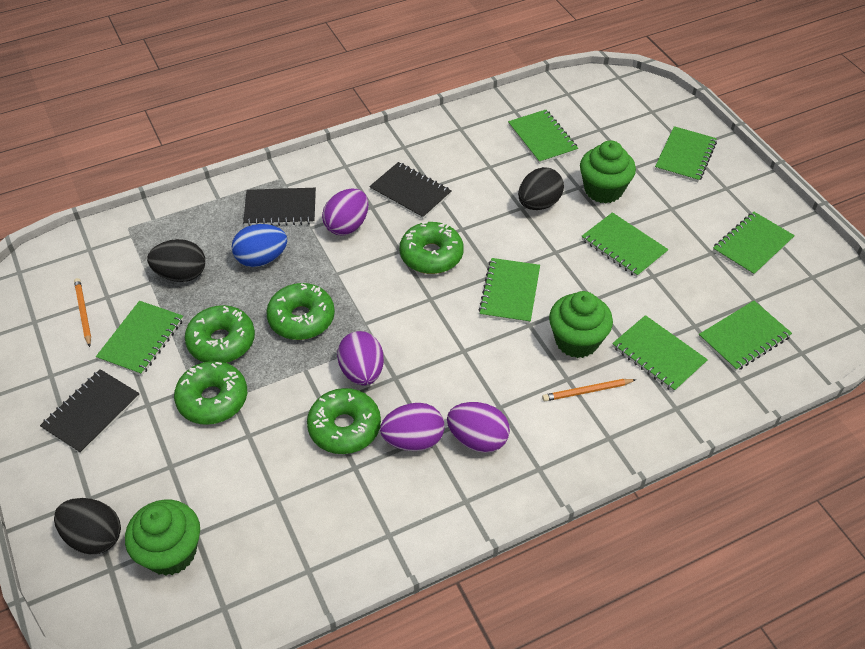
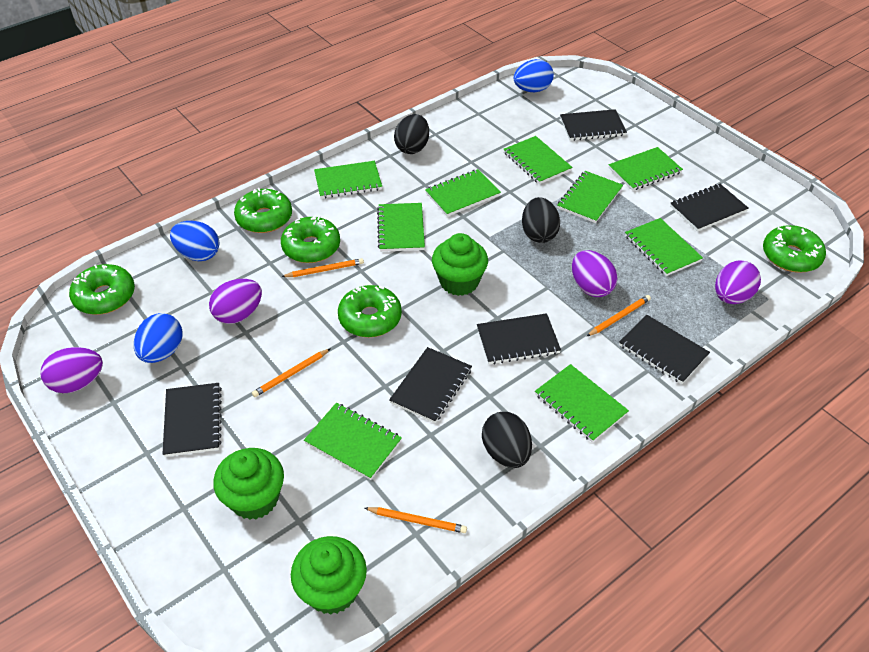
black notebook: 3 -> 6
blue egg: 1 -> 3
green notebook: 8 -> 9
orange pencil: 2 -> 4

